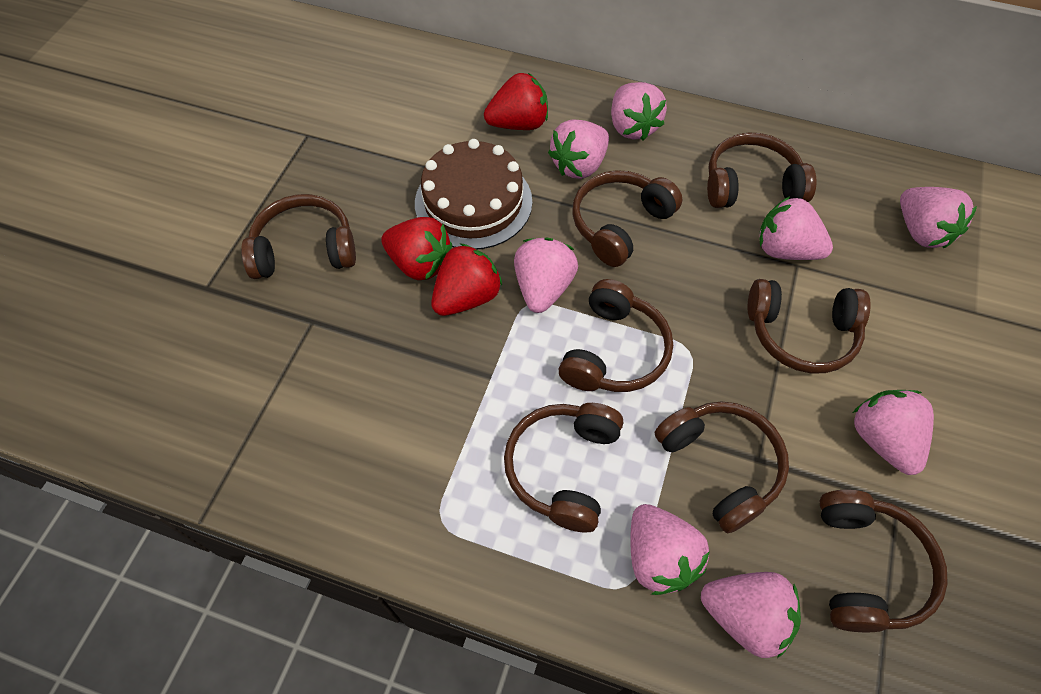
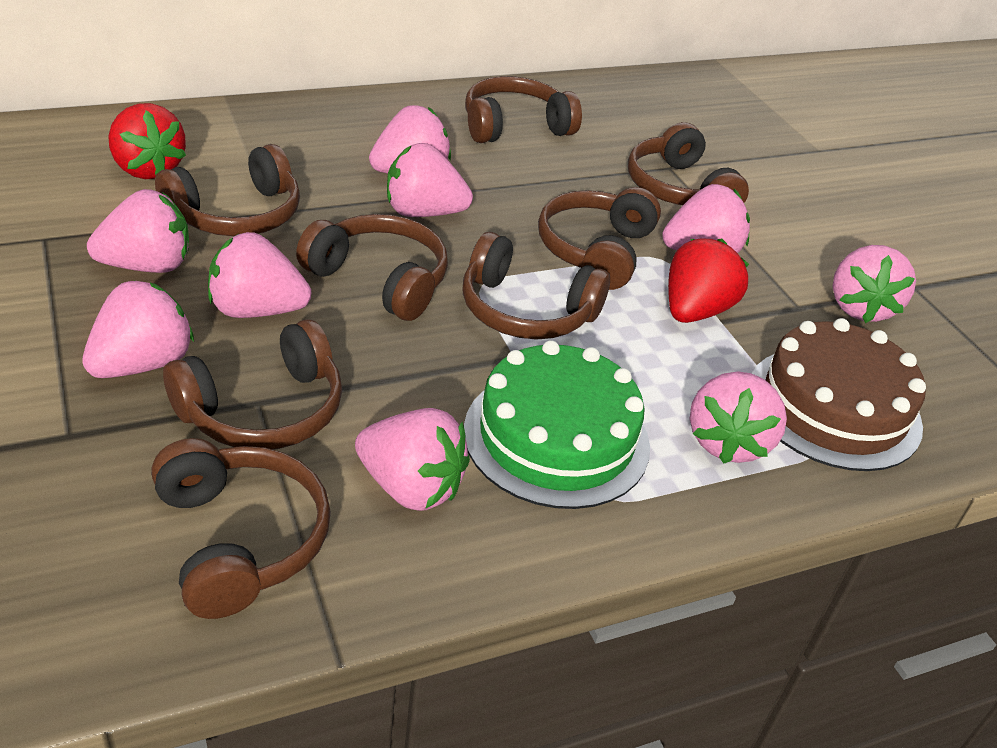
green cake: 0 -> 1
pink strawberry: 8 -> 9
red strawberry: 3 -> 2

